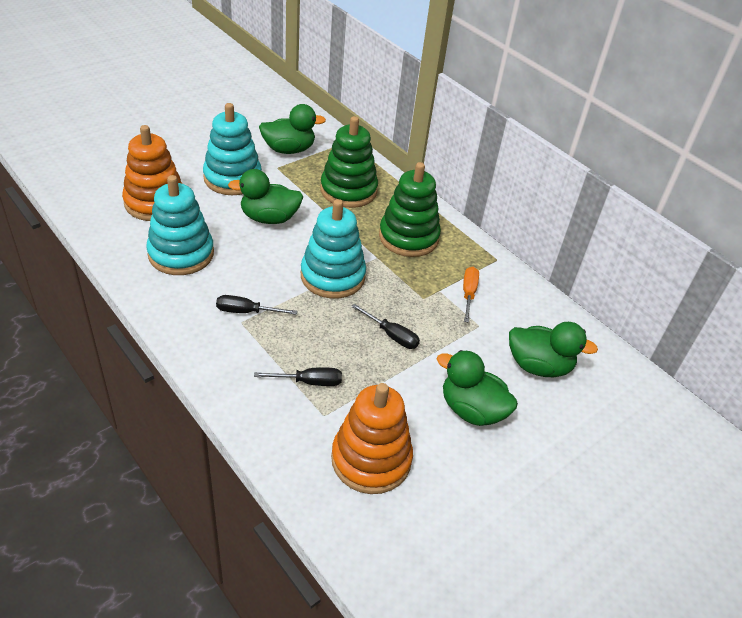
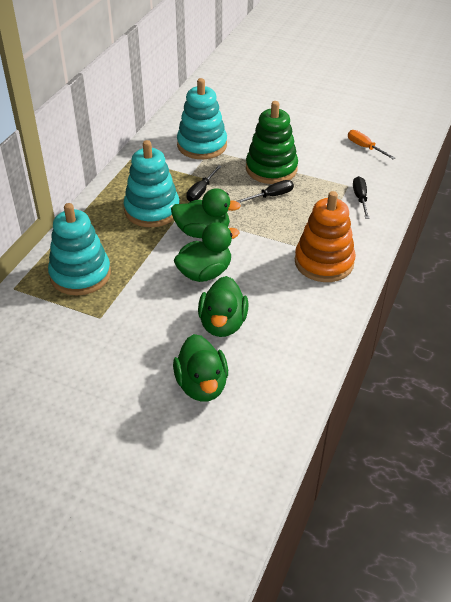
green stacking toy: 2 -> 1
orange stacking toy: 2 -> 1

